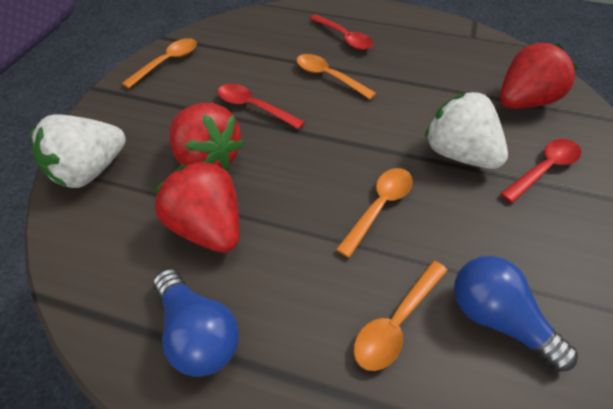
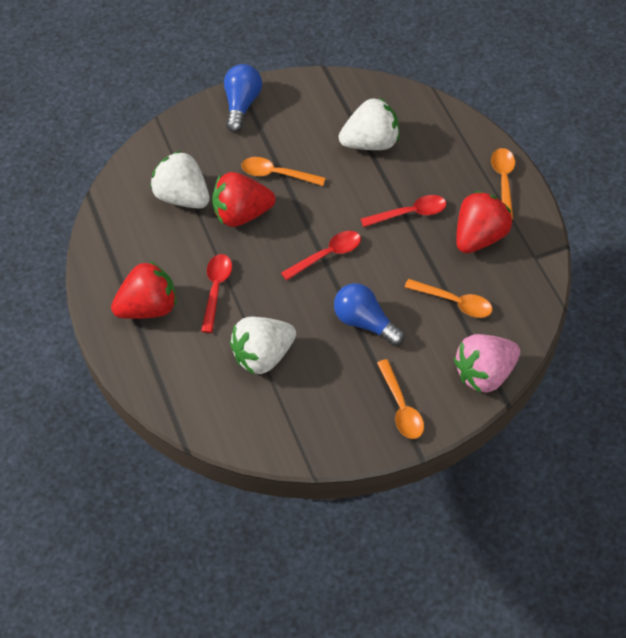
pink strawberry: 0 -> 1
white strawberry: 2 -> 3

